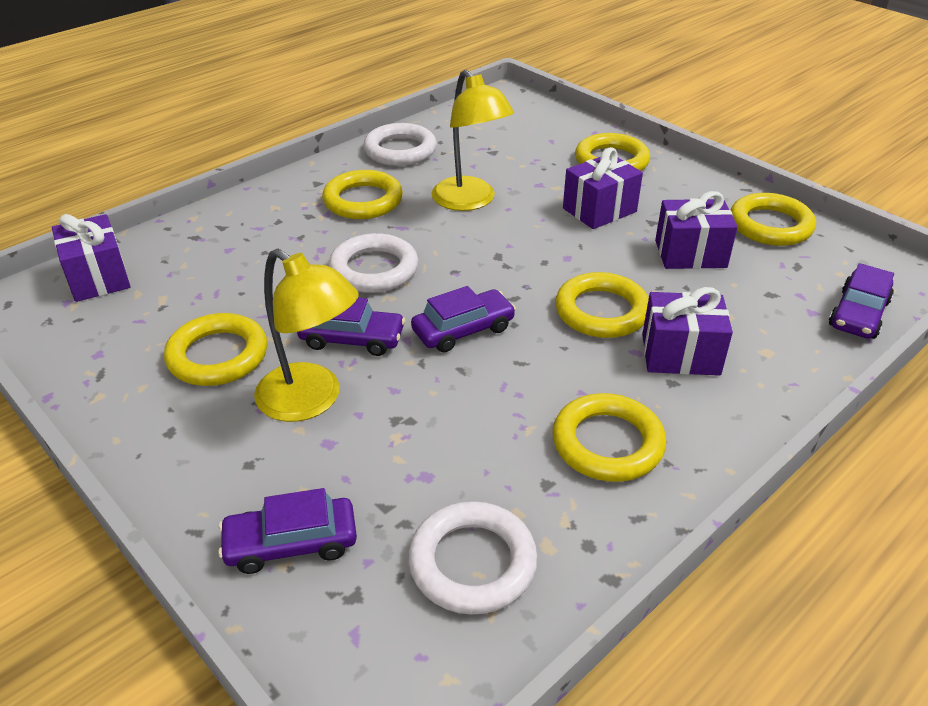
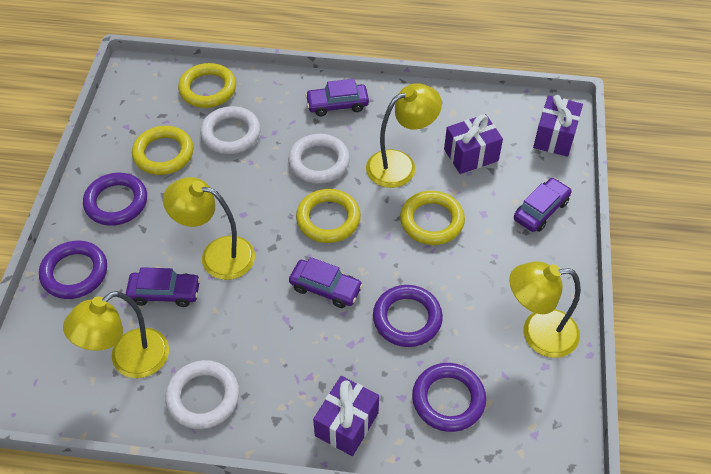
purple gift: 4 -> 3
purple ring: 0 -> 4
yellow lamp: 2 -> 4
yellow ring: 6 -> 4

